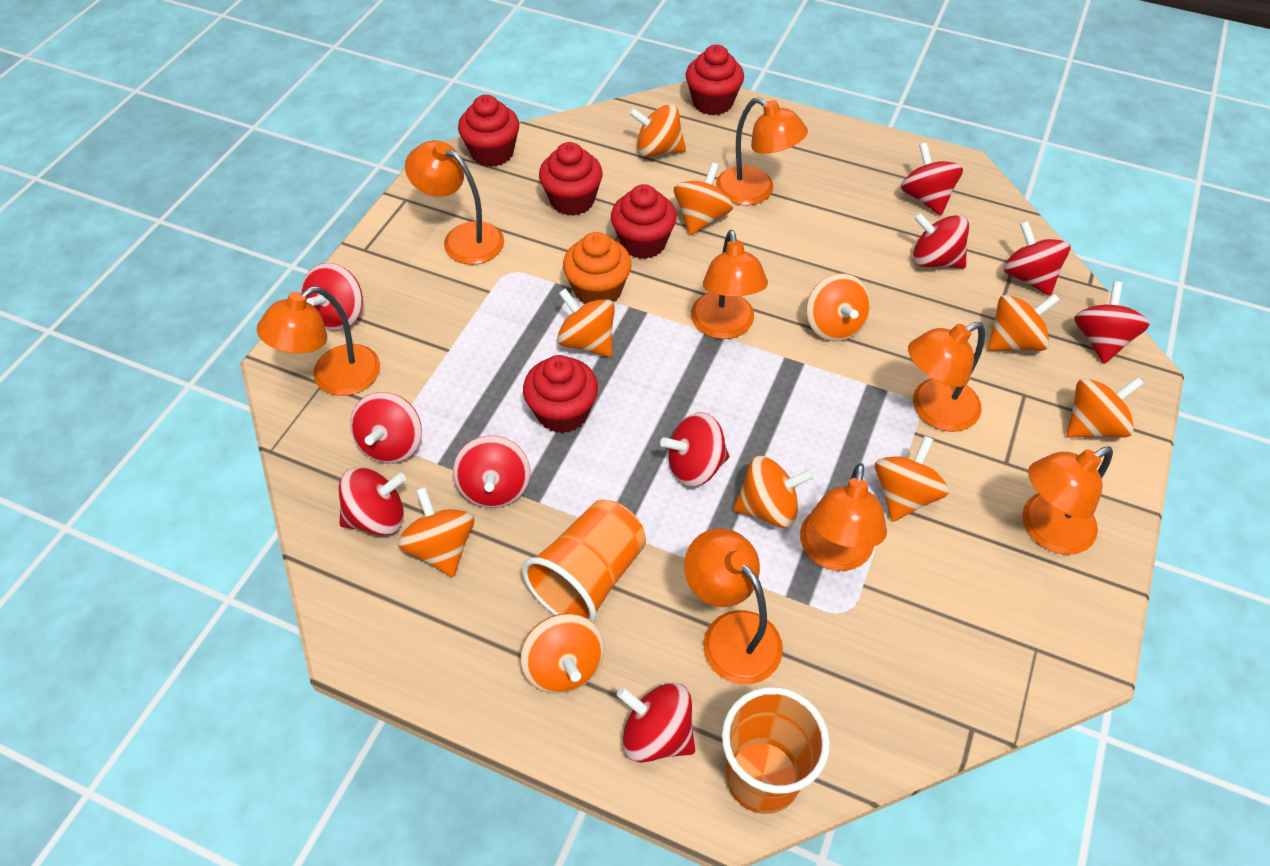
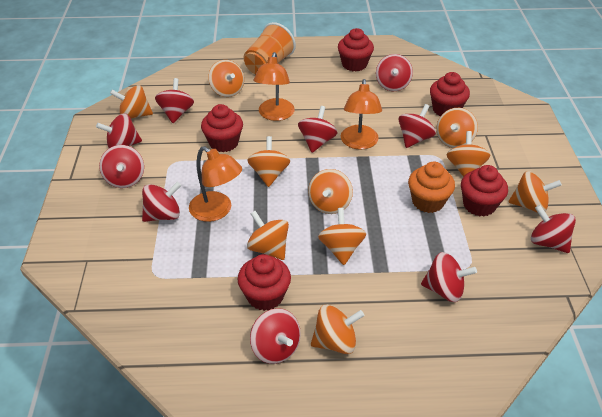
orange cup: 2 -> 1
orange lamp: 8 -> 3

